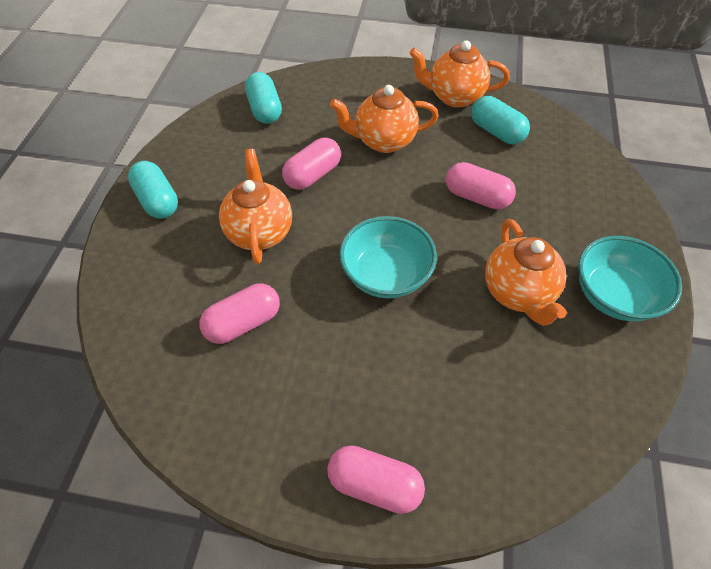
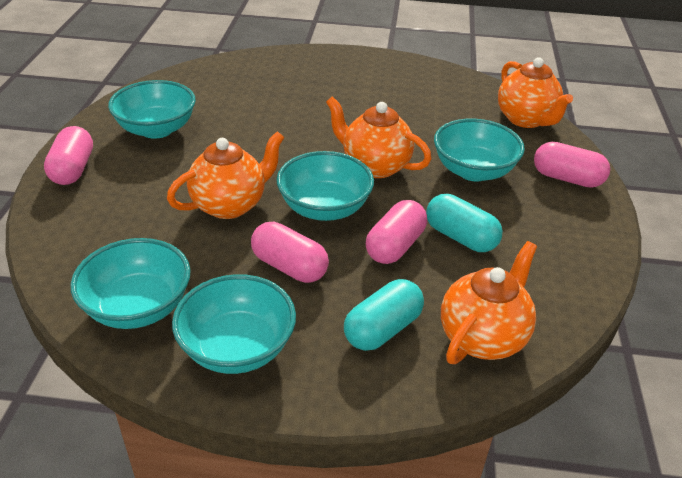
turquoise bowl: 2 -> 5
turquoise capsule: 3 -> 2

